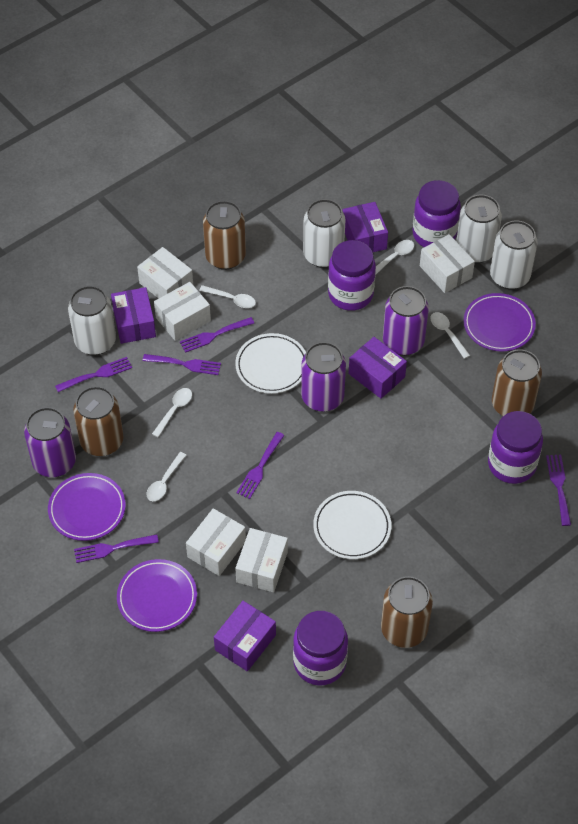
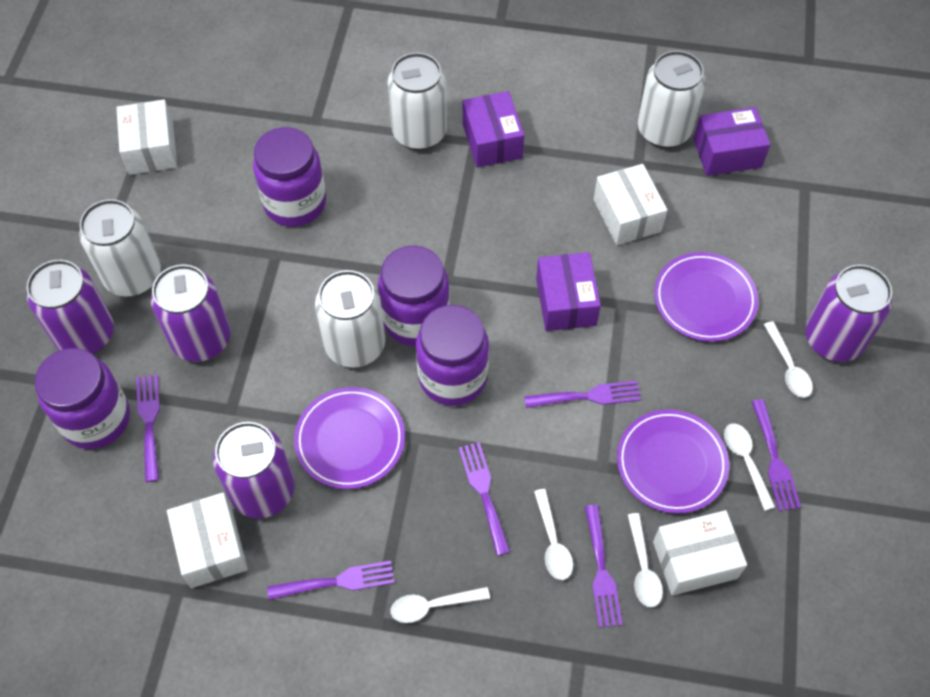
brown can: 4 -> 0
purple box: 4 -> 3
purple can: 3 -> 4
white box: 5 -> 4
white plate: 2 -> 0

